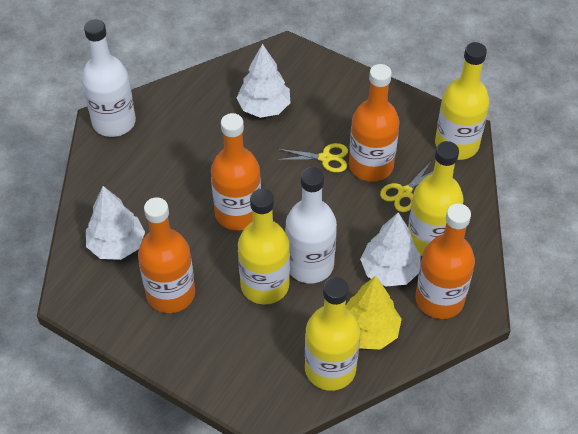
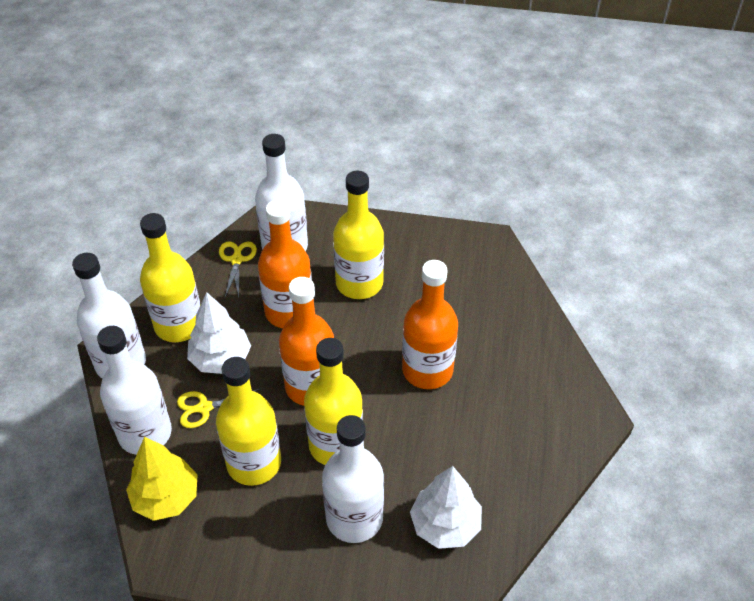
orange bottle: 4 -> 3
white bottle: 2 -> 4
white tree: 3 -> 2

